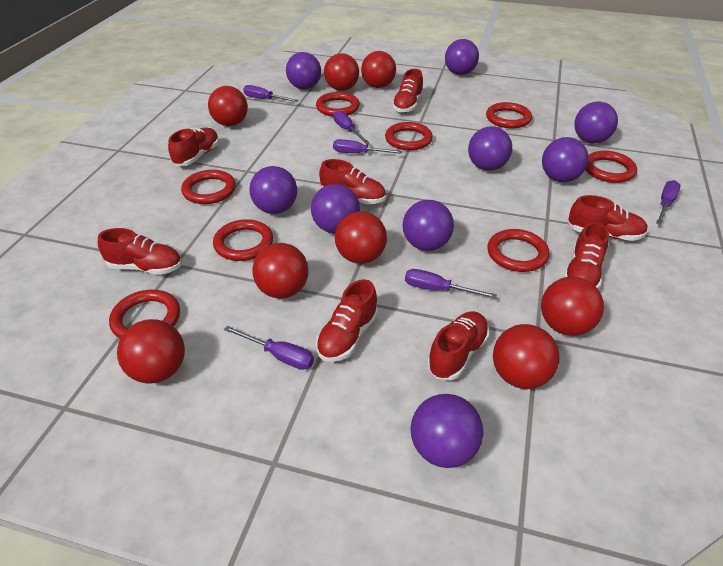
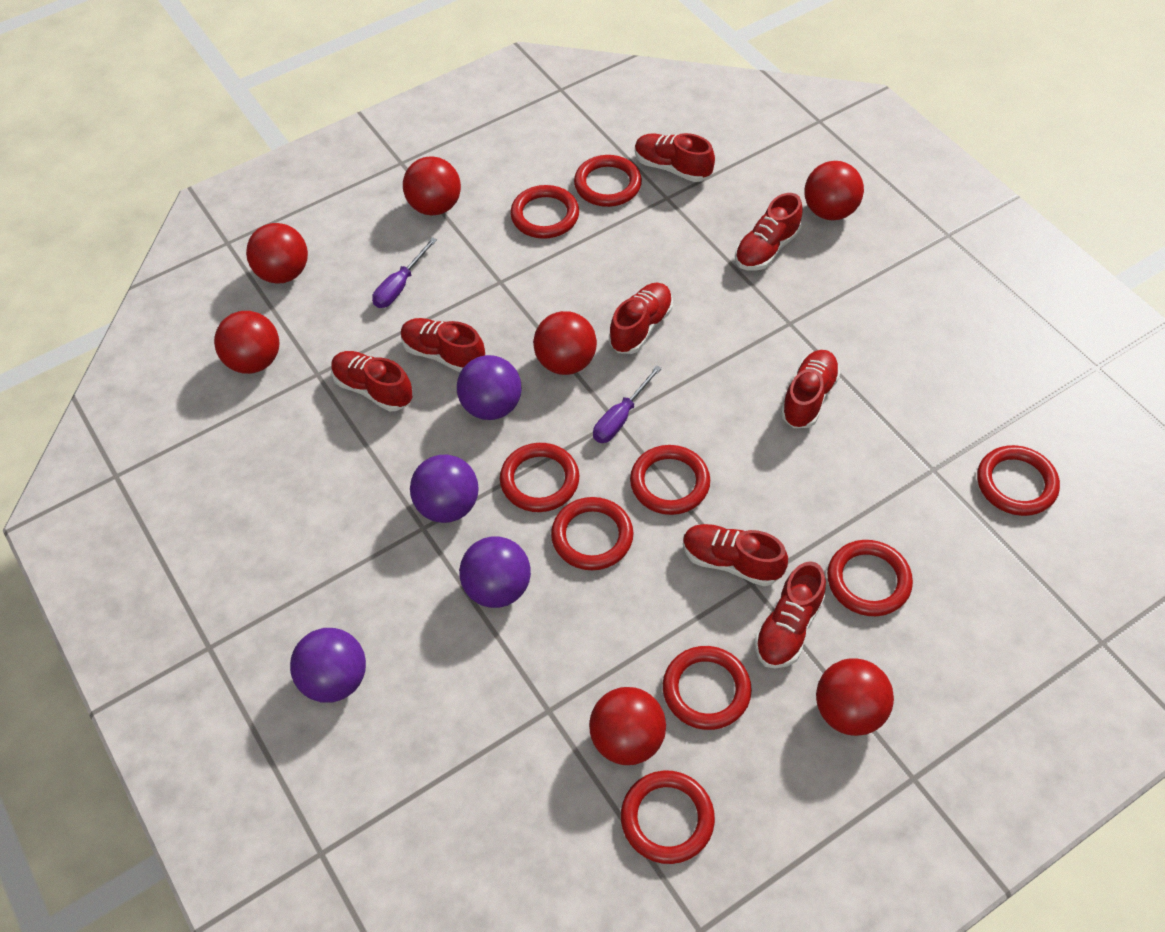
purple ball: 9 -> 4
purple screwdriver: 6 -> 2
red ball: 8 -> 7
red ring: 8 -> 9

